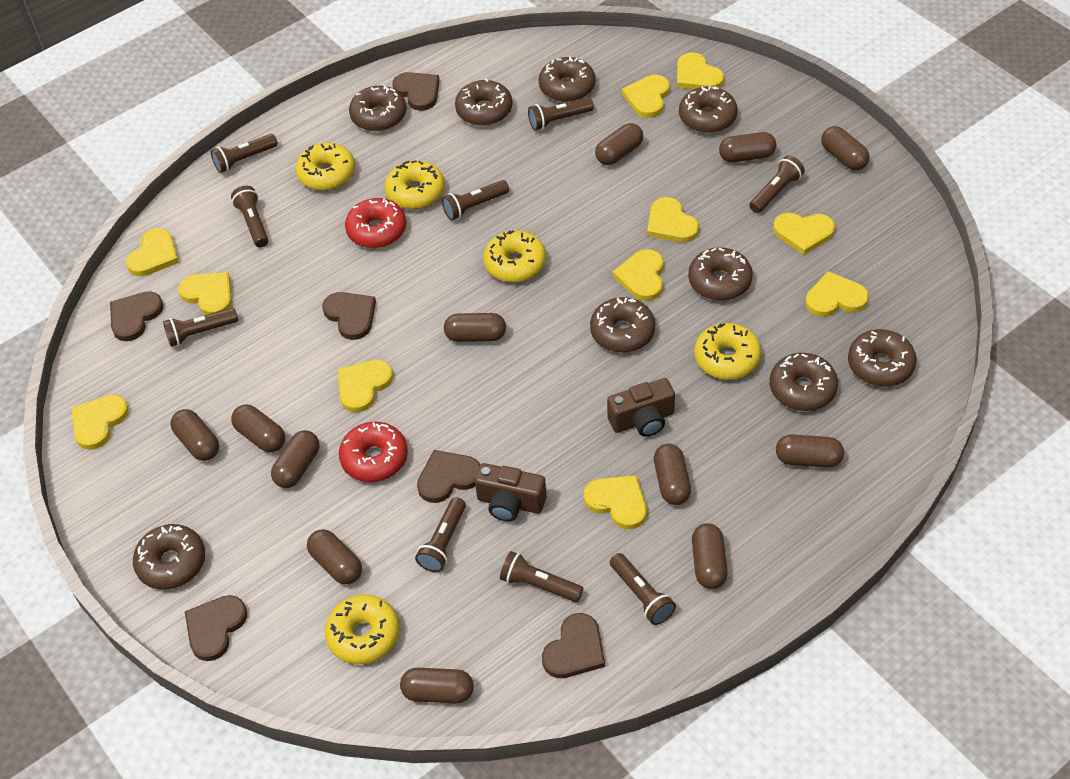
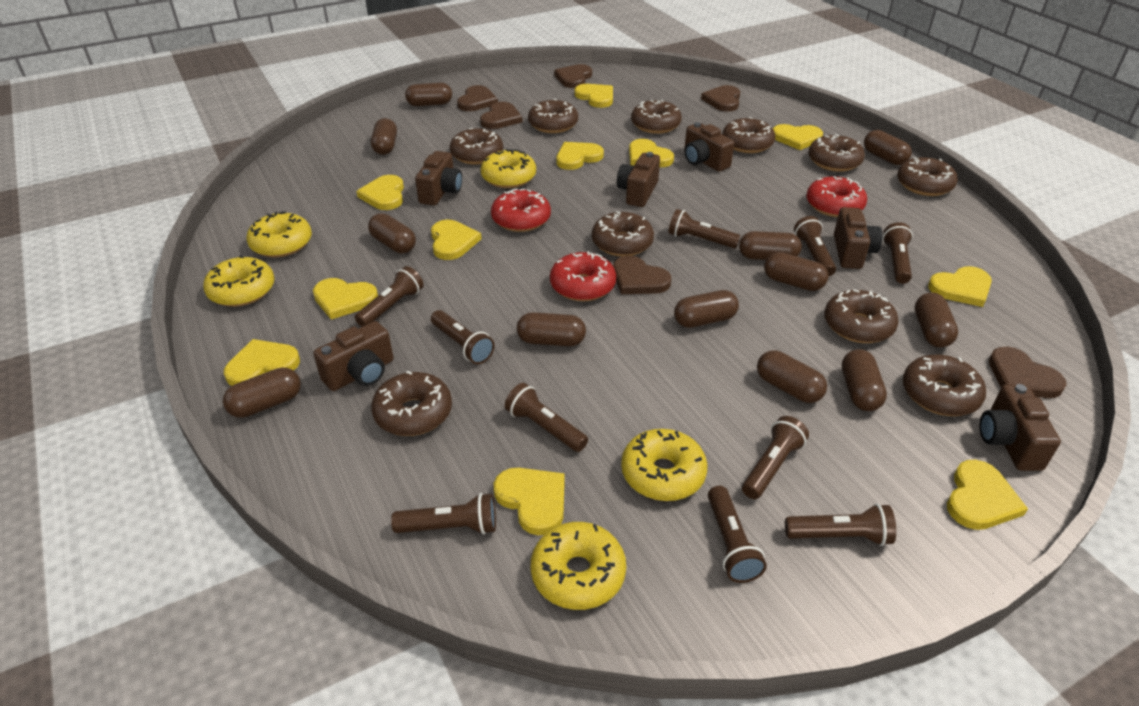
brown camera: 2 -> 6
brown donut: 9 -> 10
brown flashlight: 9 -> 10
red donut: 2 -> 3

